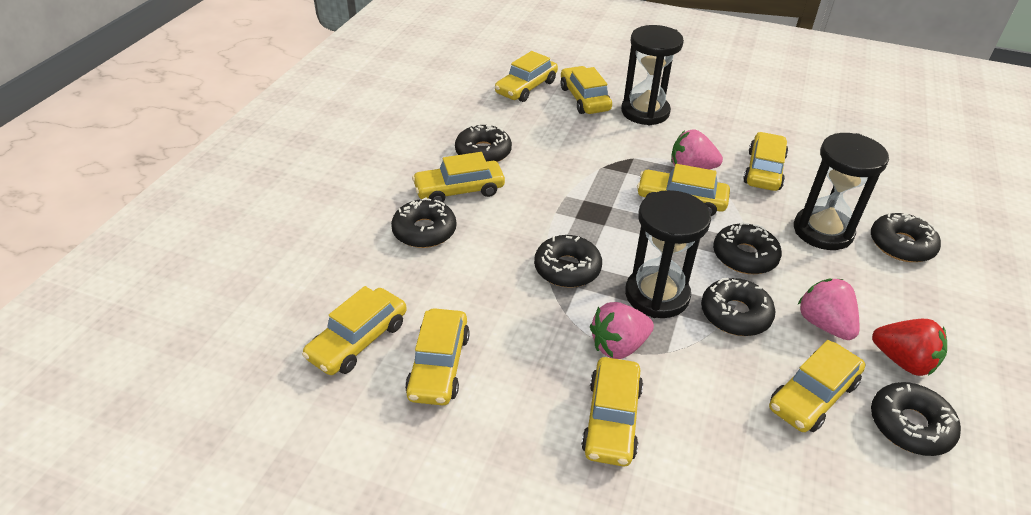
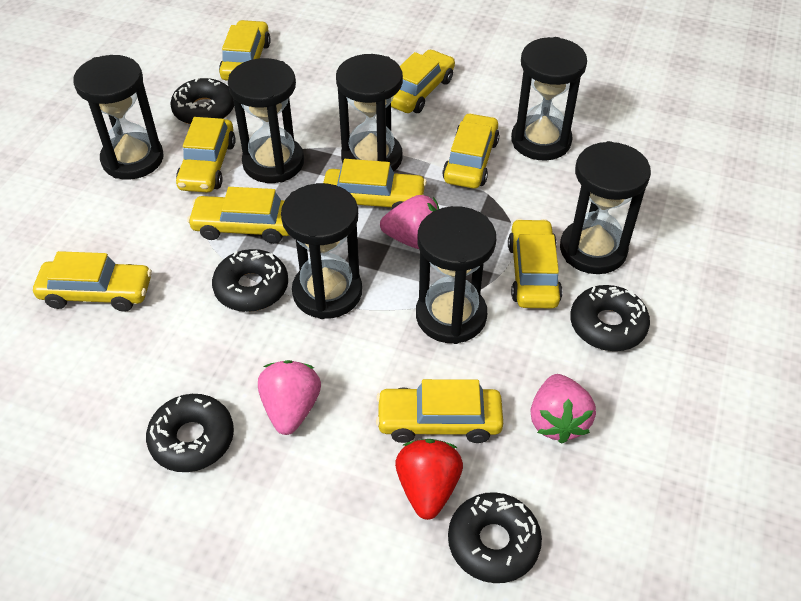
black donut: 7 -> 5
black hourglass: 3 -> 7

